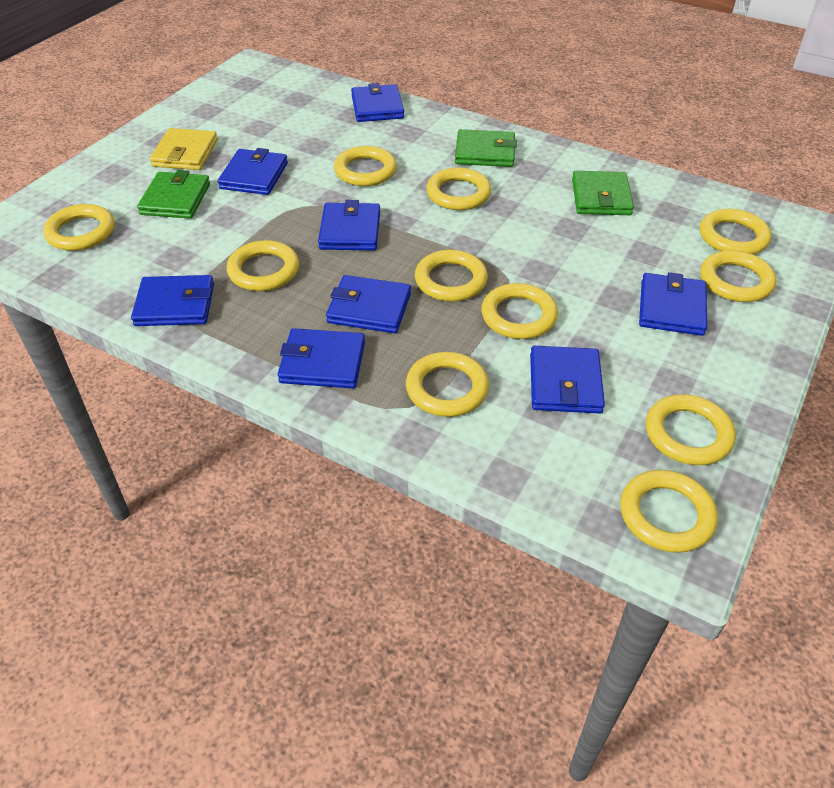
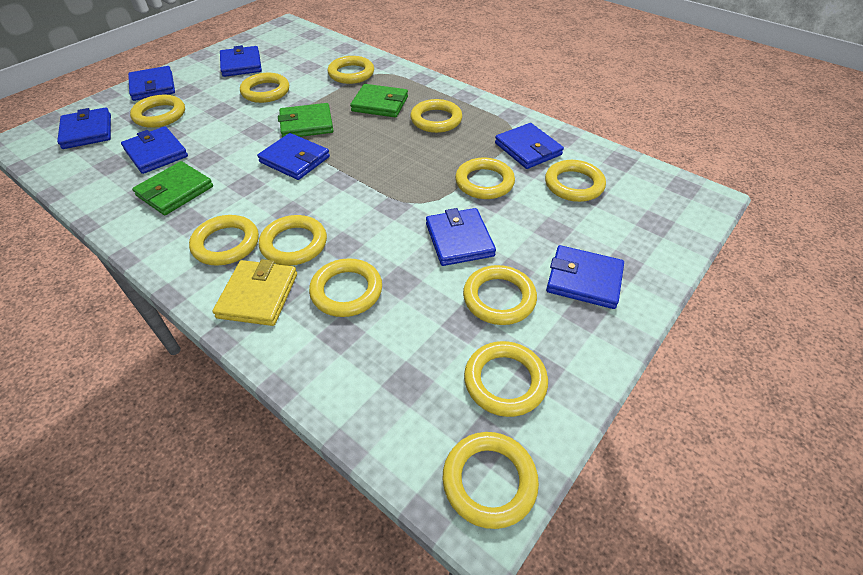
yellow ring: 11 -> 12

